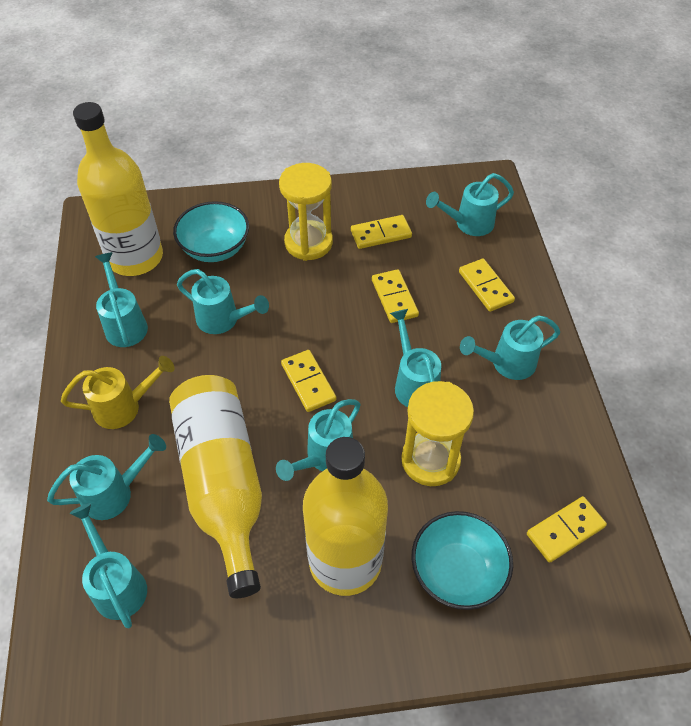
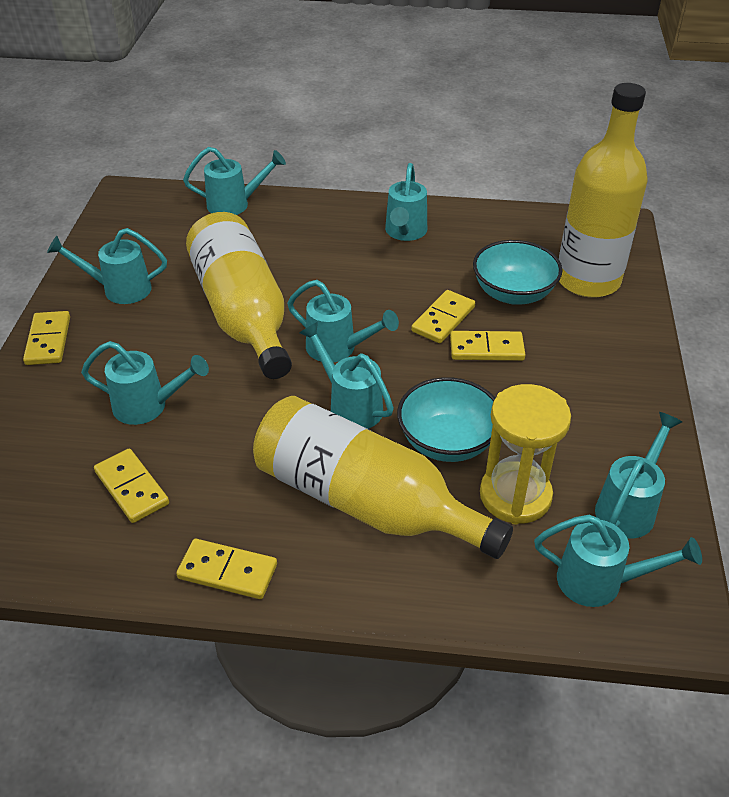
yellow hourglass: 2 -> 1
yellow watering can: 1 -> 0

